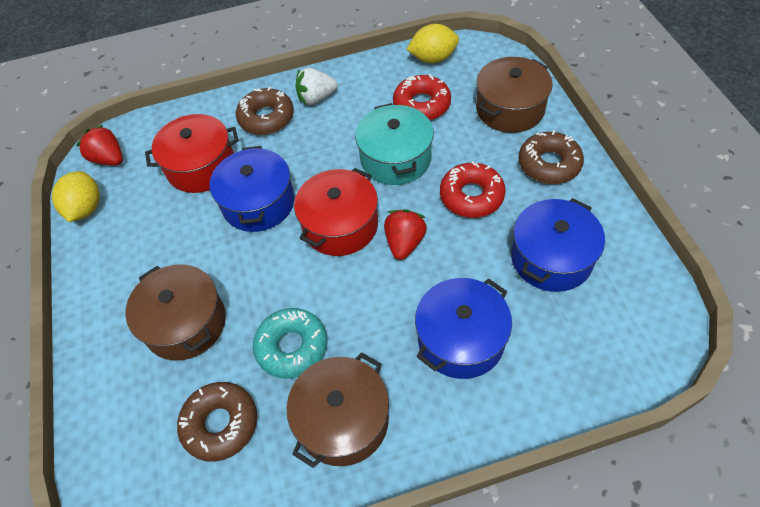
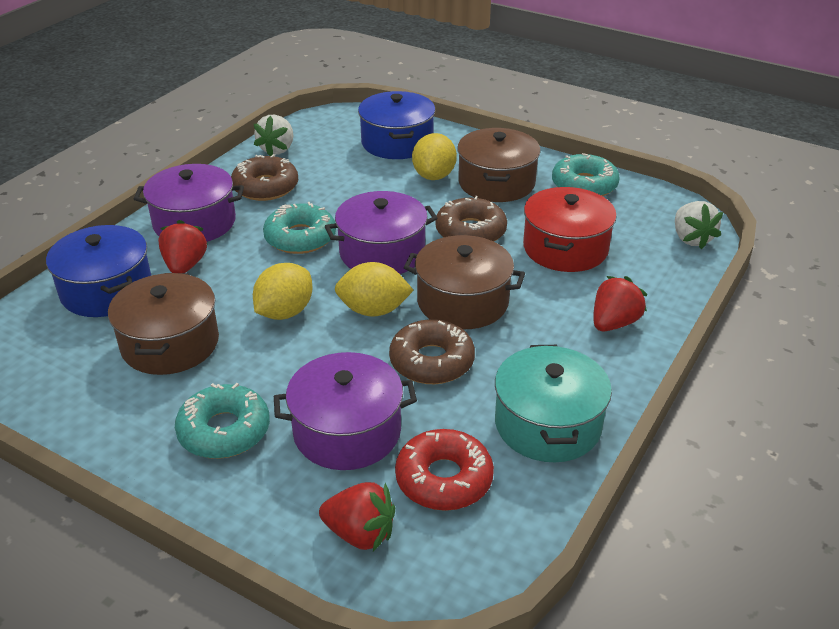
blue pot: 3 -> 2
purple pot: 0 -> 3
red donut: 2 -> 1
red pot: 2 -> 1
red strawberry: 2 -> 3
turquoise donut: 1 -> 3
white strawberry: 1 -> 2
yellow lemon: 2 -> 3

